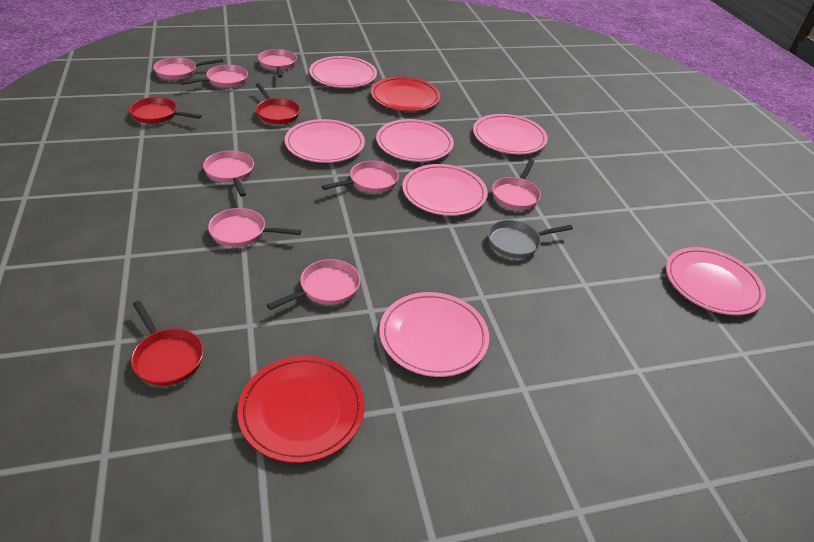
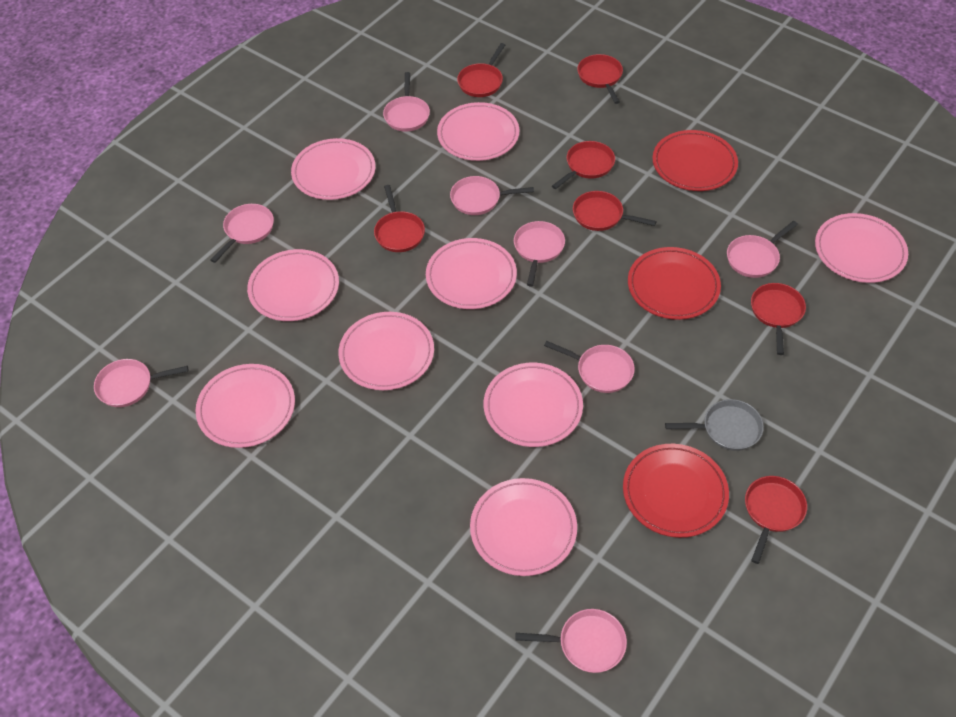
pink plate: 7 -> 9
red pan: 3 -> 7
red plate: 2 -> 3

